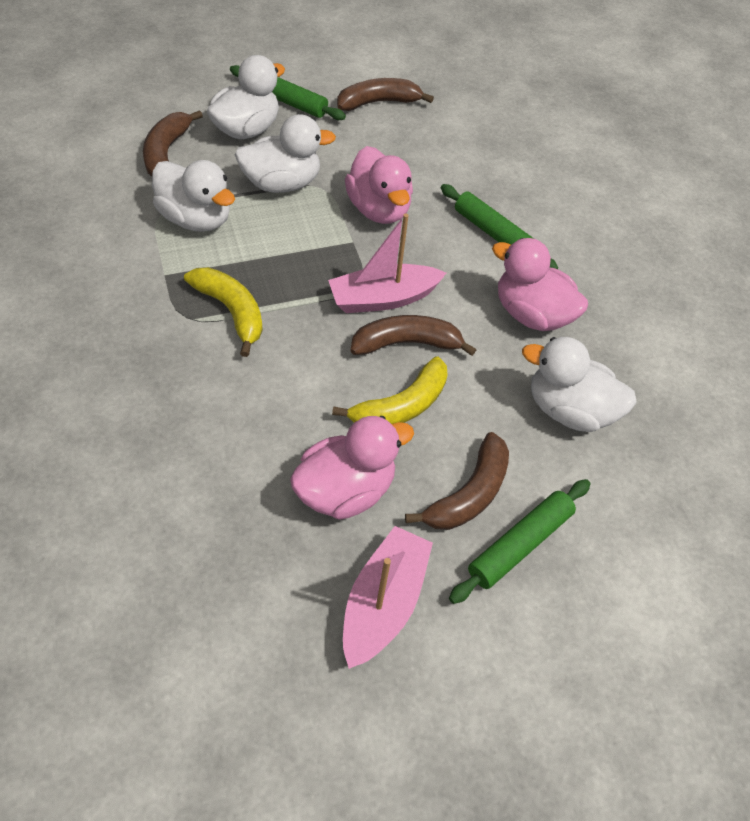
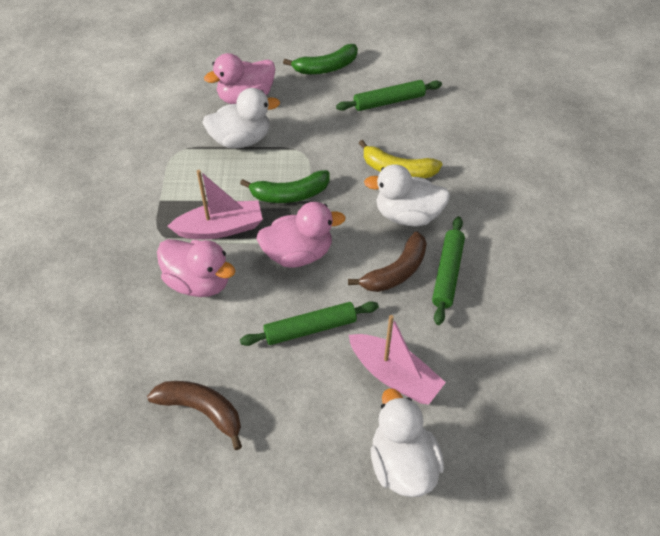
brown banana: 4 -> 2
green banana: 0 -> 2
white duck: 4 -> 3
yellow banana: 2 -> 1

